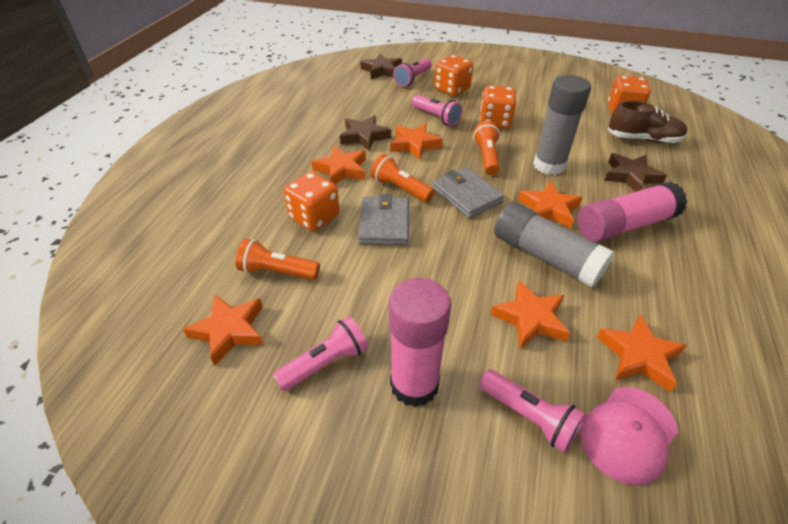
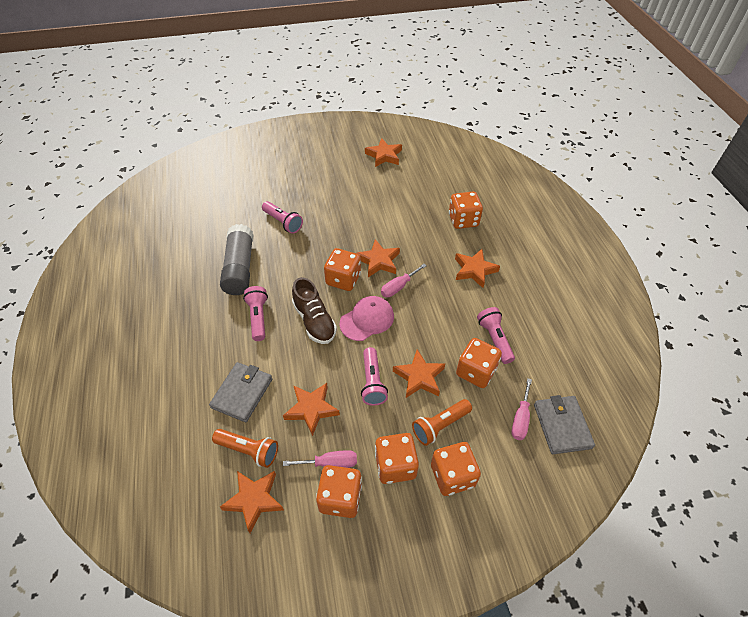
brown star: 3 -> 0
grey glue stick: 2 -> 1
orange dice: 4 -> 6
orange flashlight: 3 -> 2
pink glue stick: 2 -> 0
pink screwdriver: 0 -> 3

